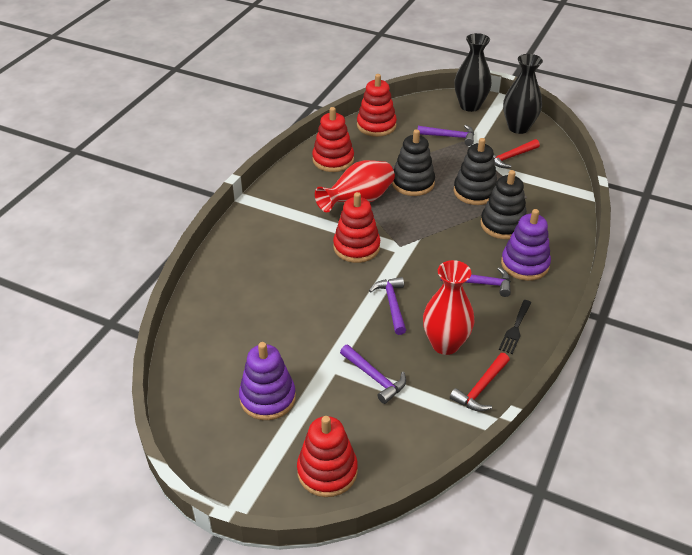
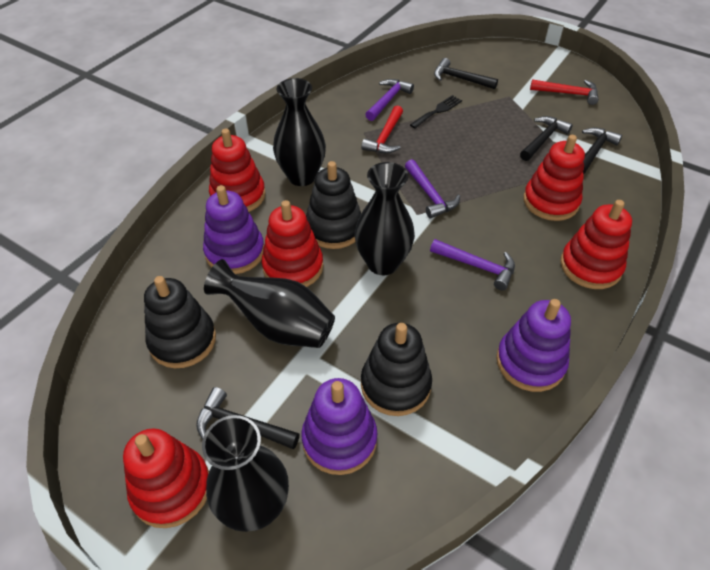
black hammer: 0 -> 4
black vase: 2 -> 4
purple hammer: 4 -> 3
purple stacking toy: 2 -> 3
red stacking toy: 4 -> 5
red vase: 2 -> 0

